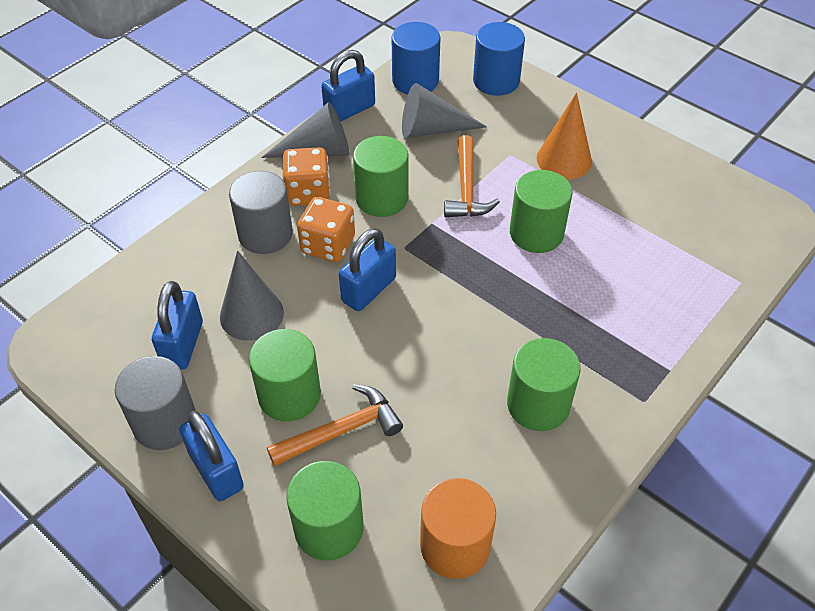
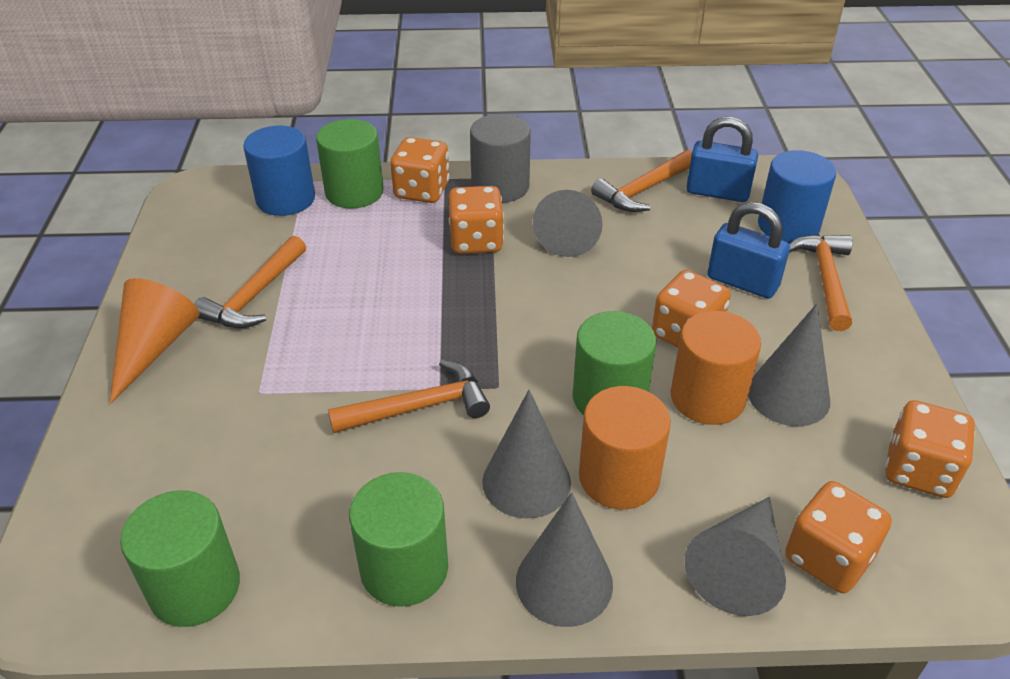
blue padlock: 4 -> 2
green cylinder: 5 -> 4
grey cone: 3 -> 5
grey cylinder: 2 -> 1
orange cylinder: 1 -> 2
orange dice: 2 -> 5
orange hammer: 2 -> 4

